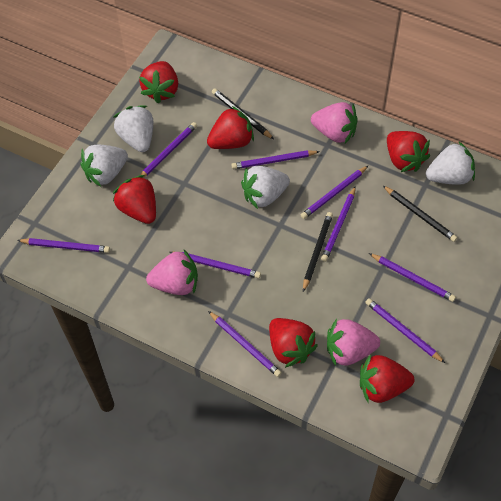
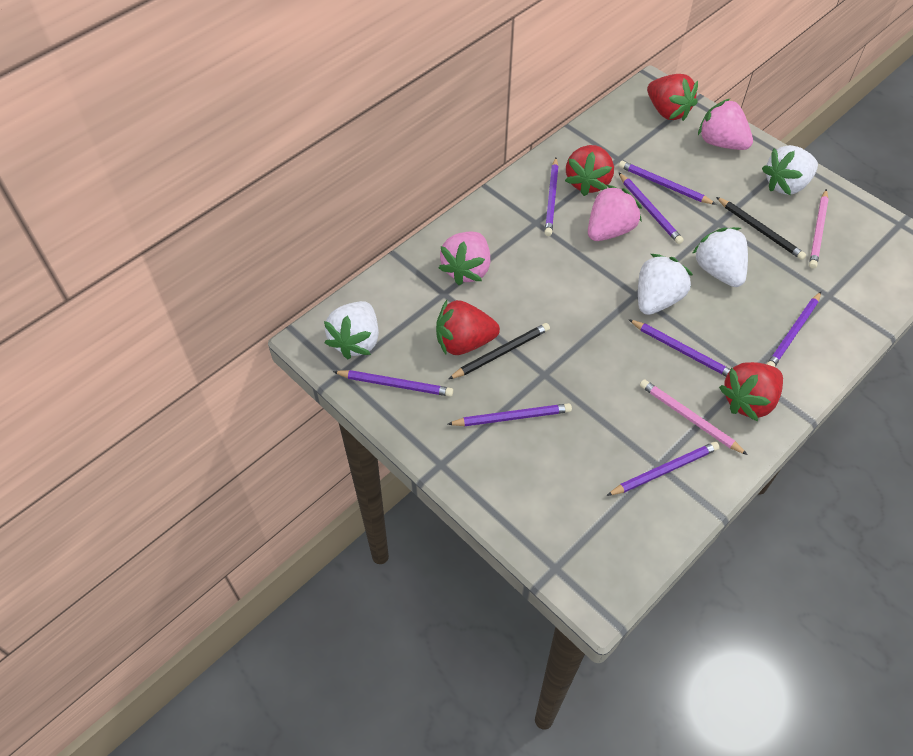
black pencil: 3 -> 2
pink pencil: 0 -> 2
purple pencil: 9 -> 8
red strawberry: 6 -> 4

